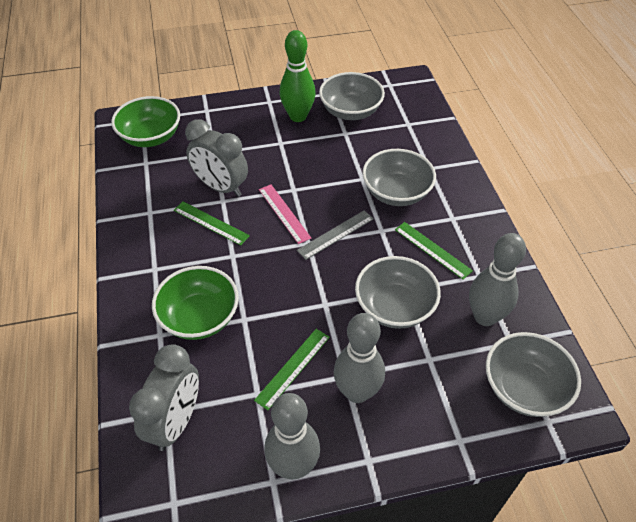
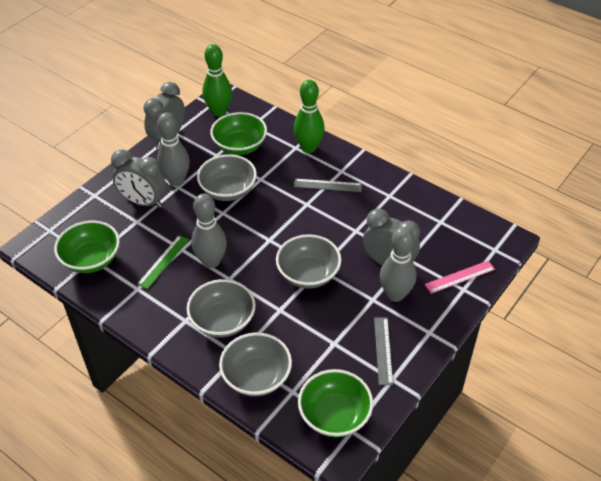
green bowl: 2 -> 3
green bowling pin: 1 -> 2
green ruler: 3 -> 1
grey clock: 2 -> 3
grey ruler: 1 -> 2

